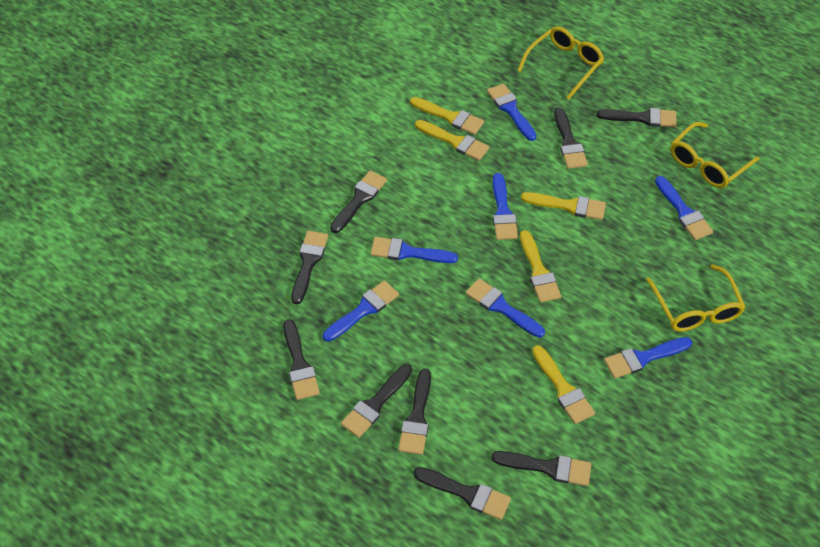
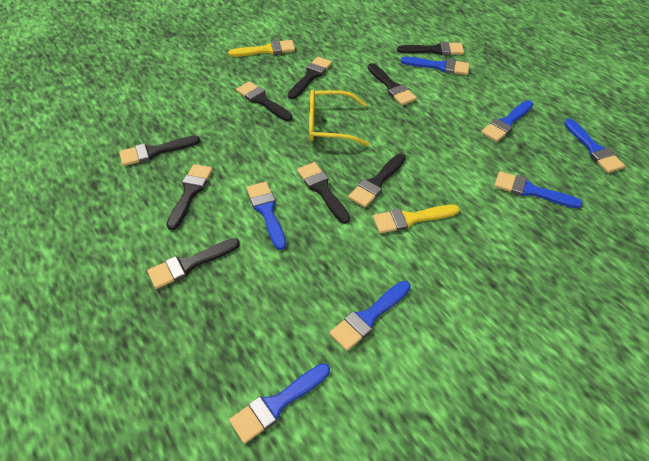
yellow brush: 5 -> 2
yellow glasses: 3 -> 1

